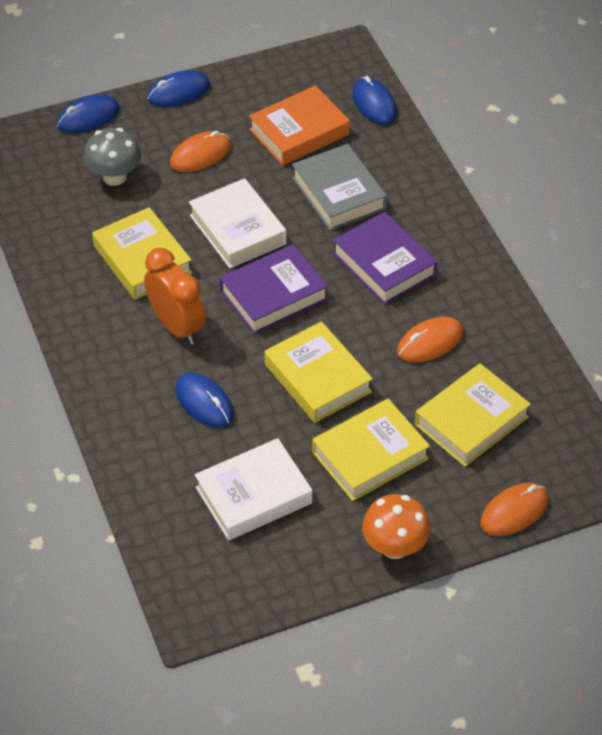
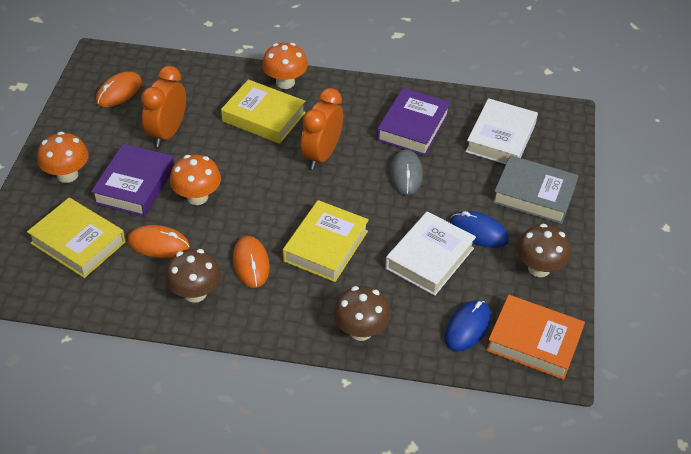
blue mouse: 4 -> 2
brown mushroom: 0 -> 3
grey mouse: 0 -> 1
grey mushroom: 1 -> 0
orange clock: 1 -> 2
orange mushroom: 1 -> 3
yellow book: 4 -> 3

